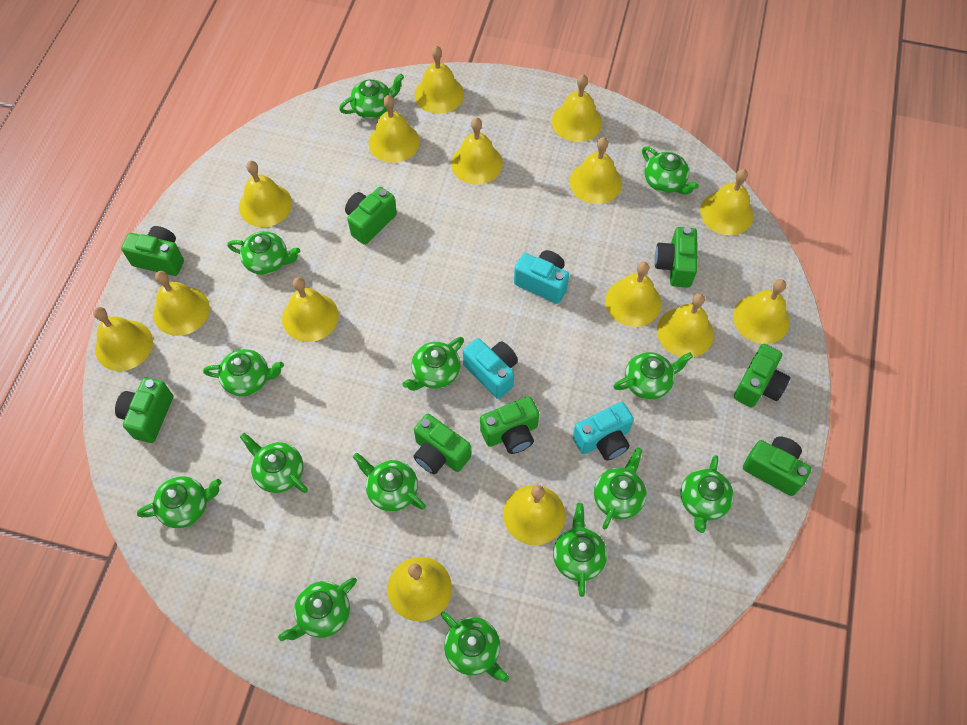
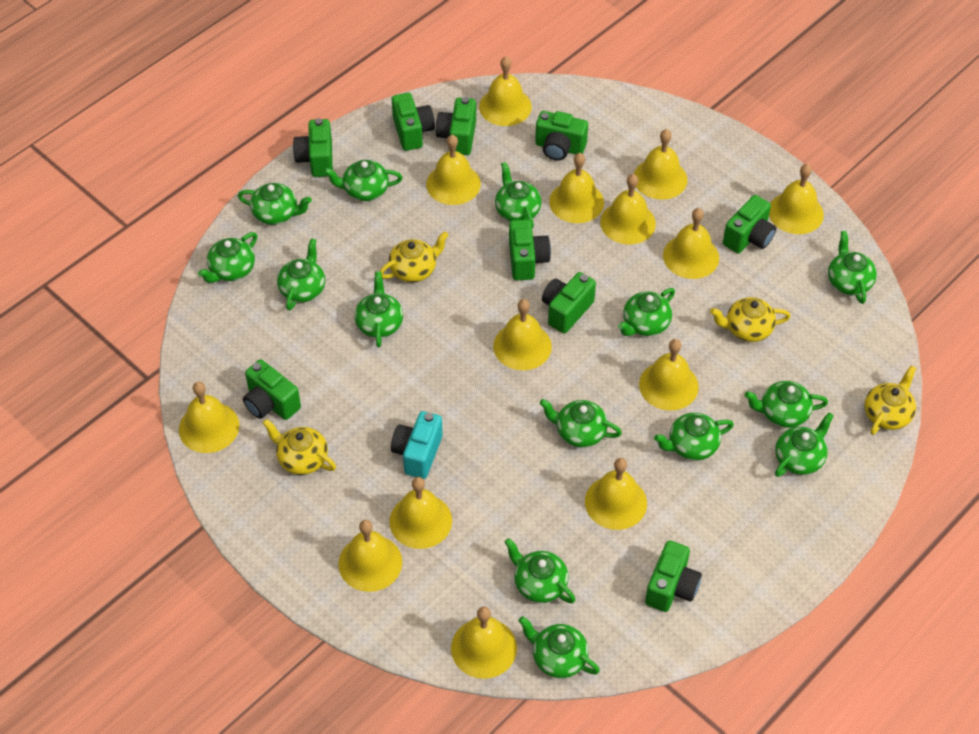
green camera: 8 -> 9
turquoise camera: 3 -> 1
yellow bell: 15 -> 14
yellow teapot: 0 -> 4

